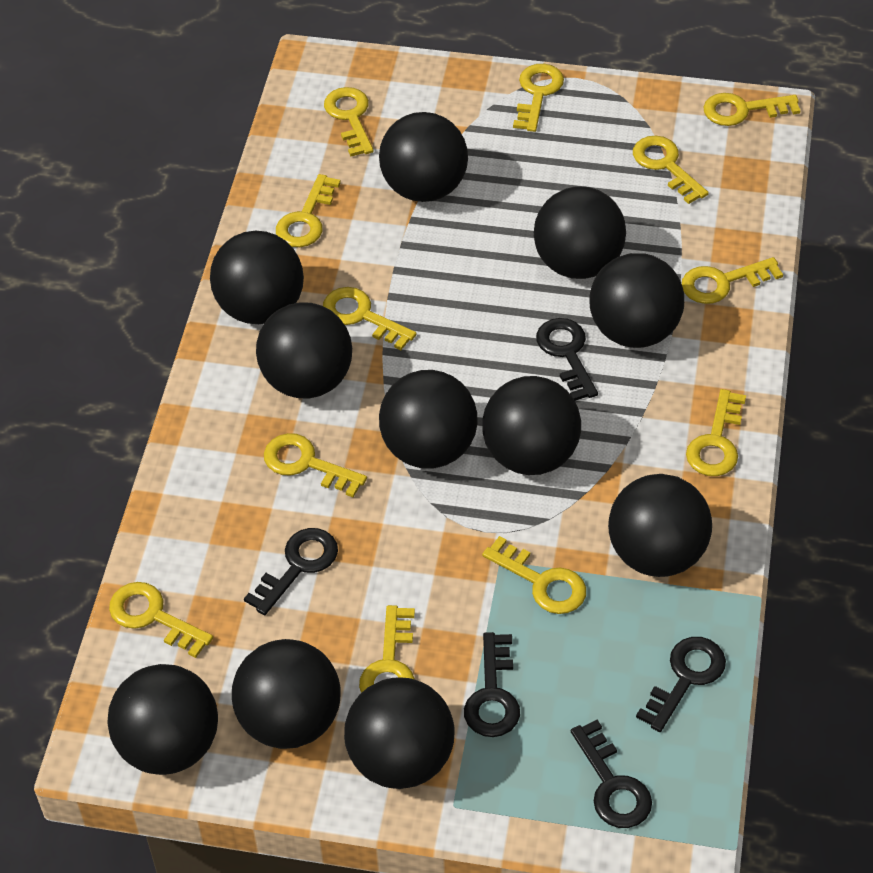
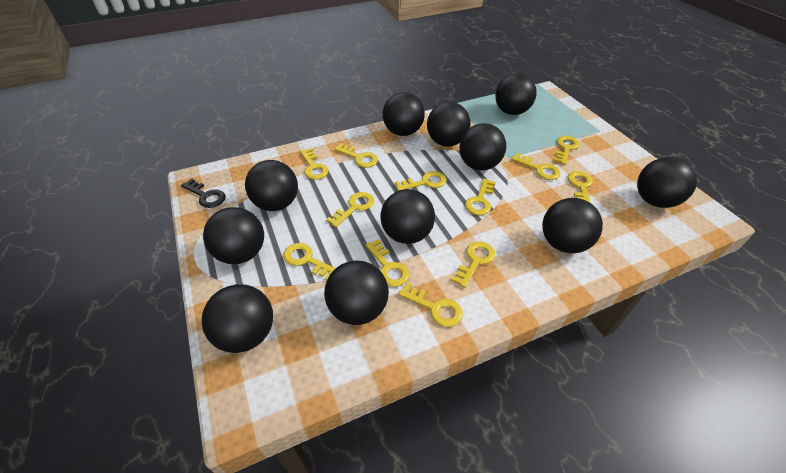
black key: 5 -> 1

